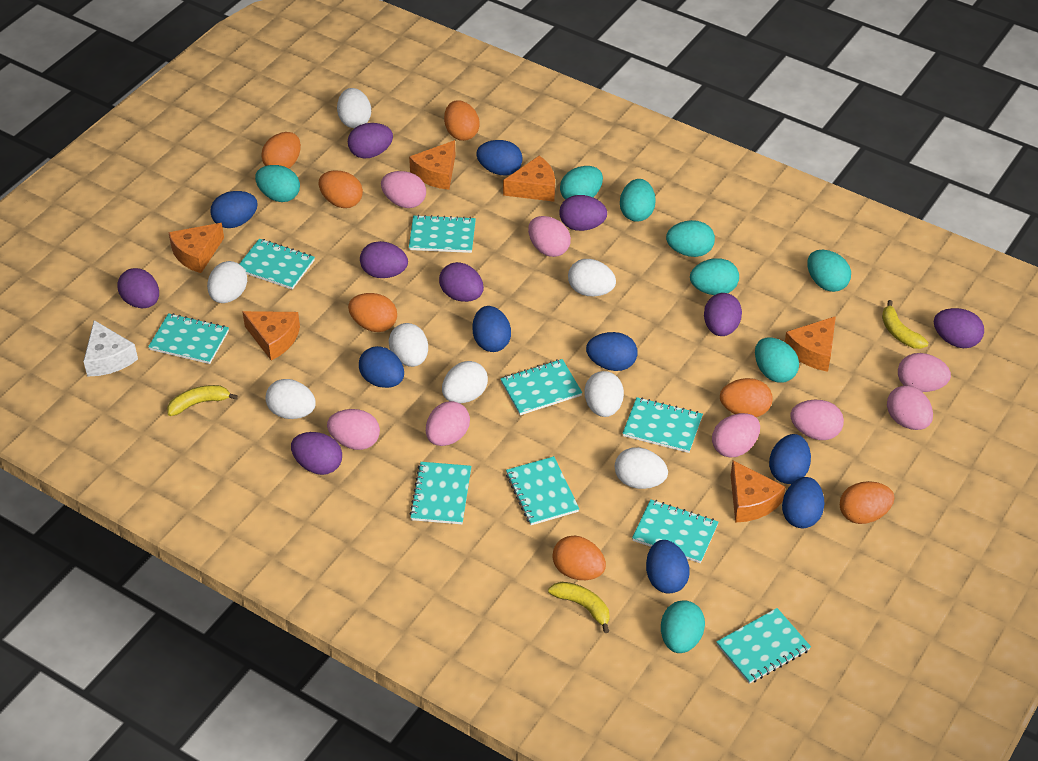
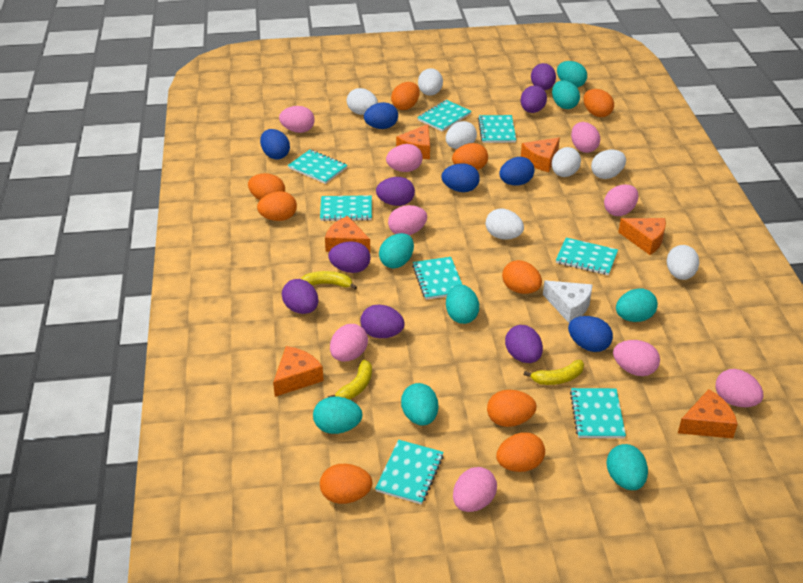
blue egg: 8 -> 5
orange egg: 7 -> 9
pink egg: 8 -> 9
purple egg: 8 -> 7
turquoise notebook: 9 -> 8
white egg: 8 -> 7

